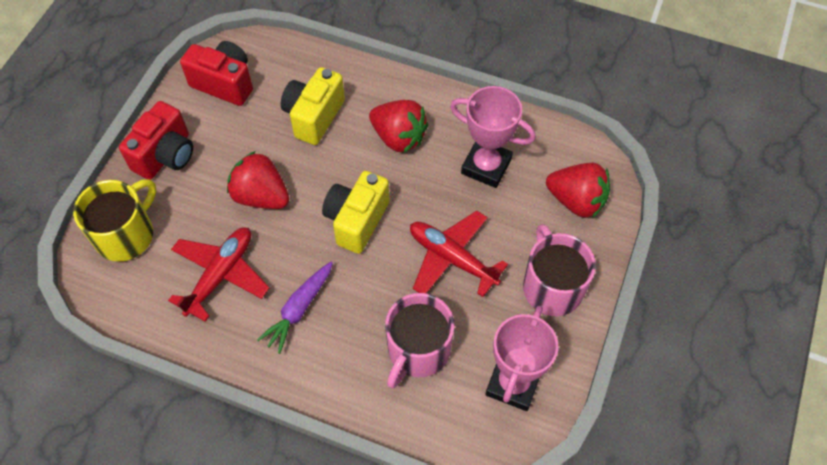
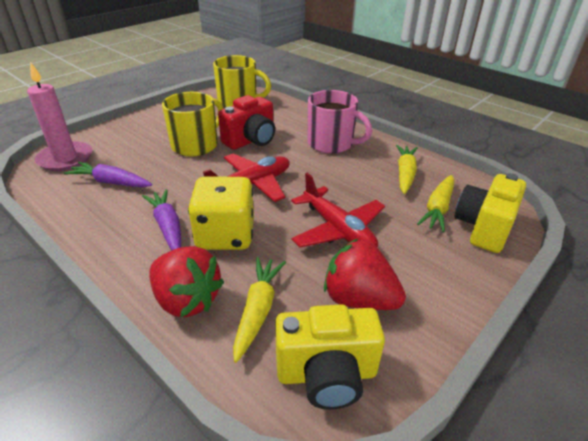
pink candle: 0 -> 1
pink mug: 2 -> 1
pink trophy: 2 -> 0
purple carrot: 1 -> 2
red camera: 2 -> 1
red strawberry: 3 -> 2
yellow carrot: 0 -> 3
yellow dice: 0 -> 1
yellow mug: 1 -> 2

